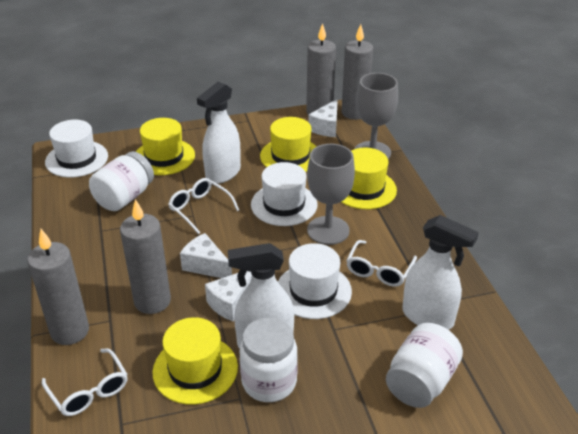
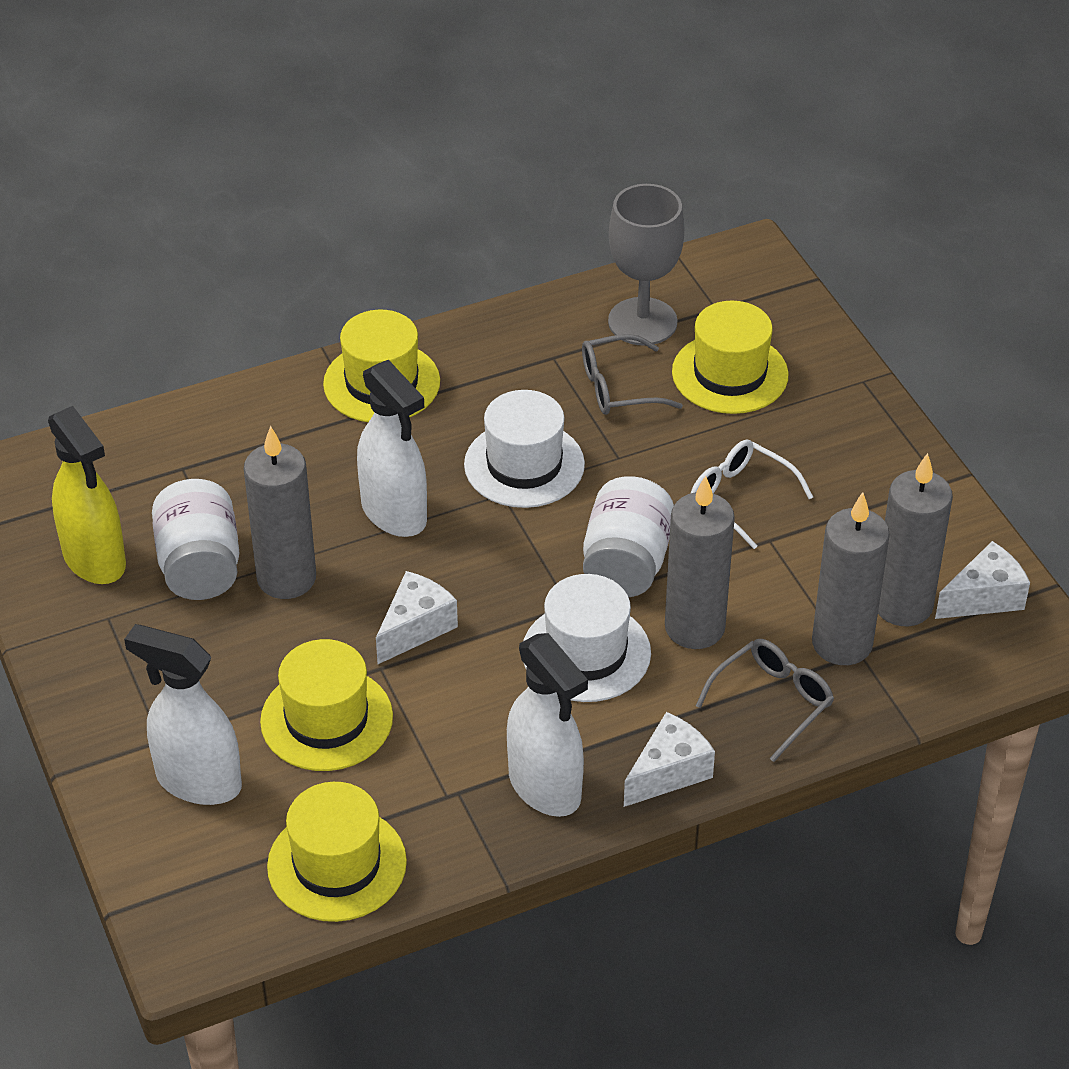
grey glasses: 0 -> 2
grey goblet: 2 -> 1
white glasses: 3 -> 1
white hat: 3 -> 2
white jar: 3 -> 2
yellow spray bottle: 0 -> 1

